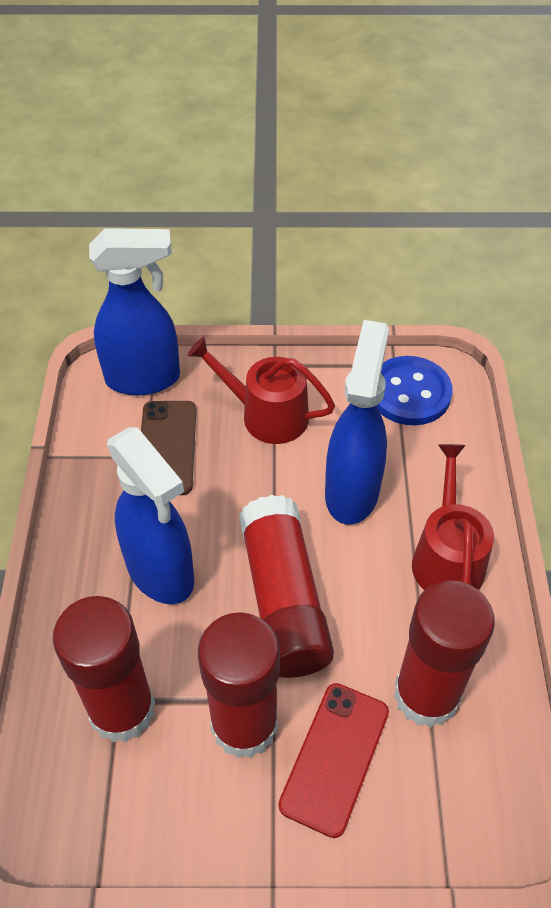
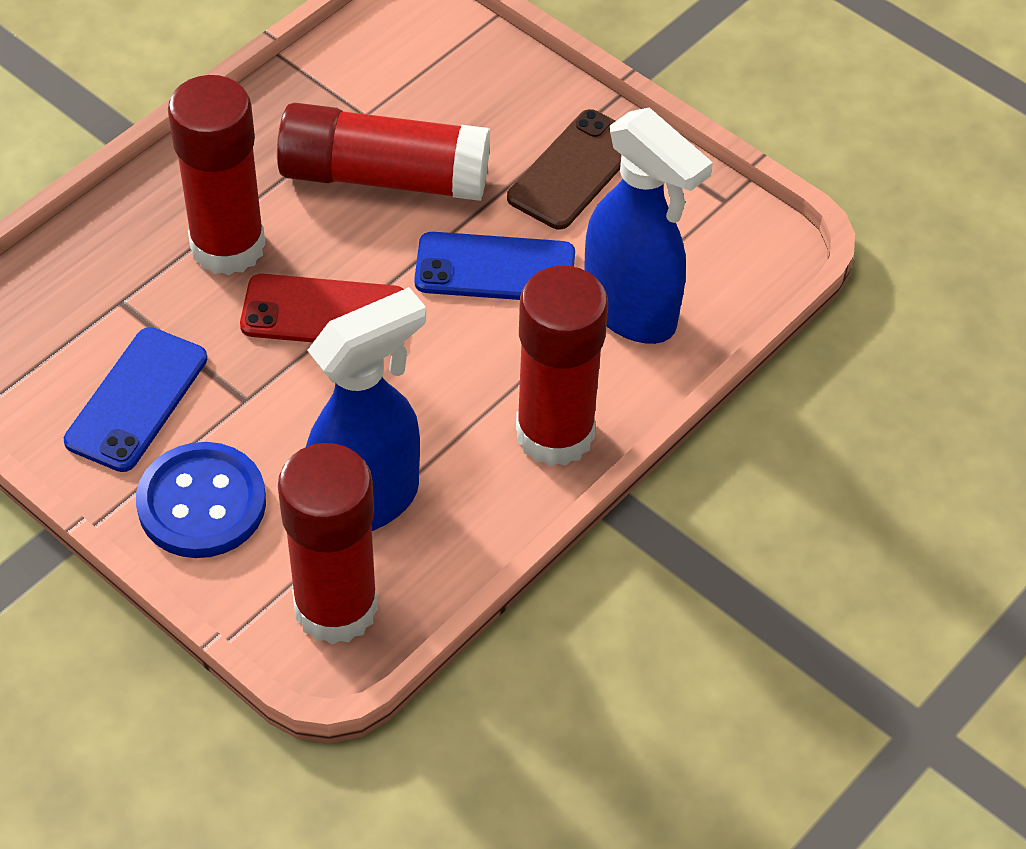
blue phone: 0 -> 2
blue spray bottle: 3 -> 2
red watering can: 2 -> 0

